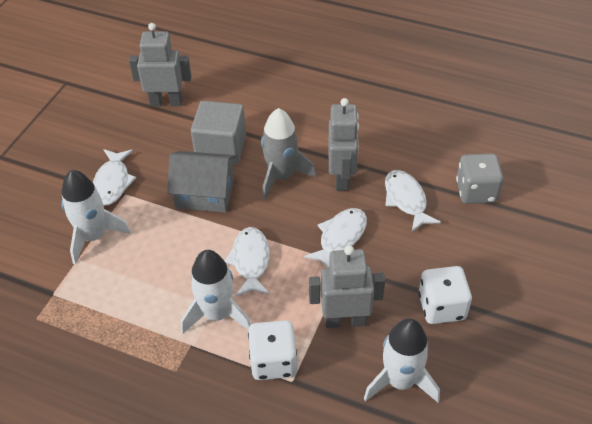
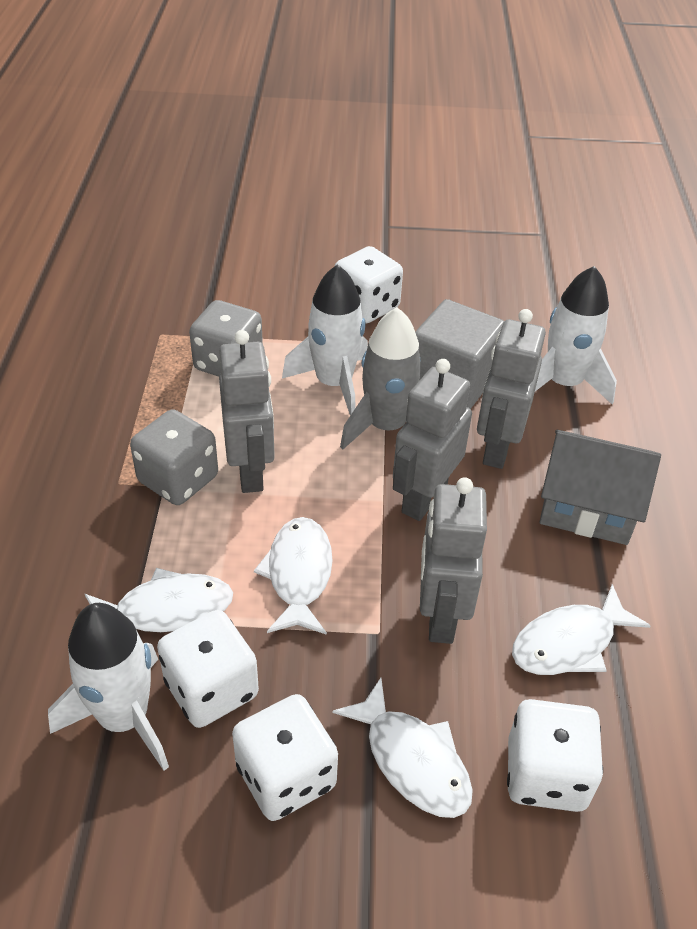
grey dice: 1 -> 2
grey robot: 3 -> 4
white dice: 2 -> 4

